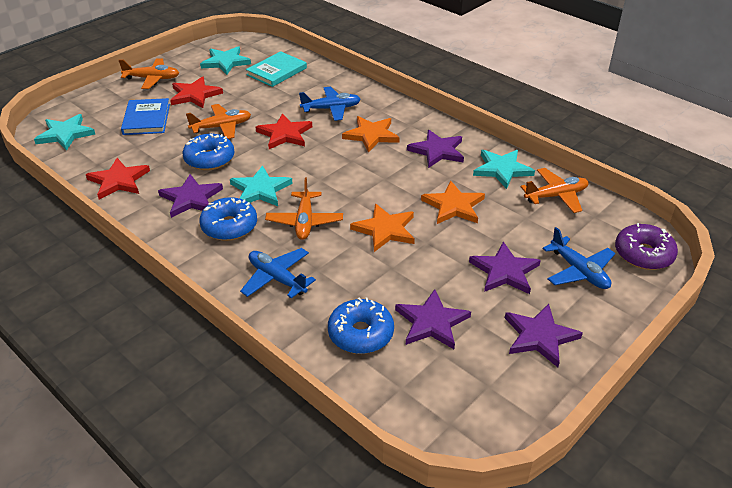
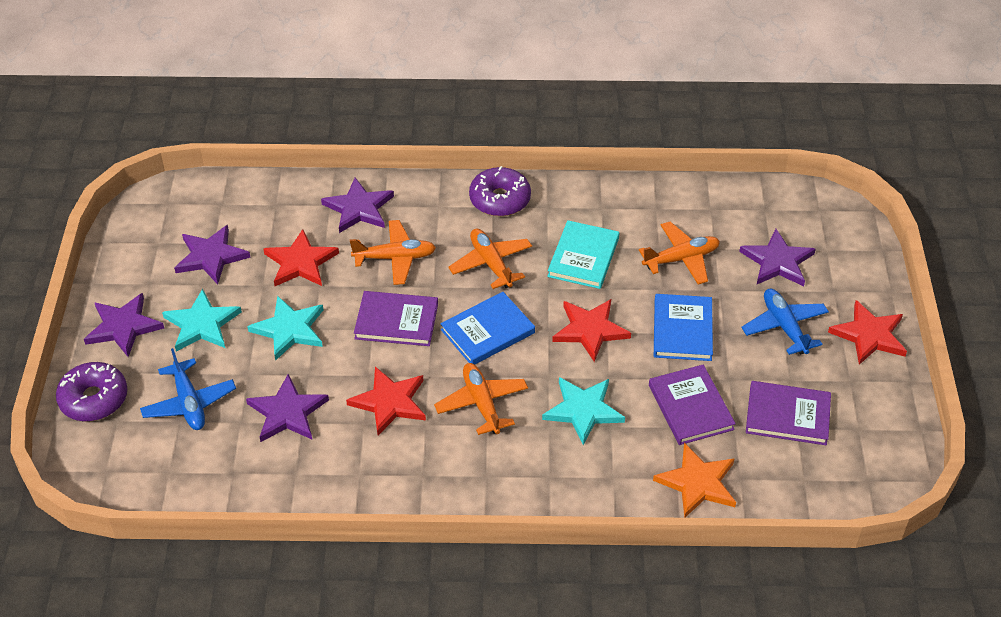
blue book: 1 -> 2
blue donut: 3 -> 0
blue plane: 3 -> 2
orange star: 3 -> 1
purple book: 0 -> 3
purple donut: 1 -> 2
red star: 3 -> 4
turquoise star: 4 -> 3

